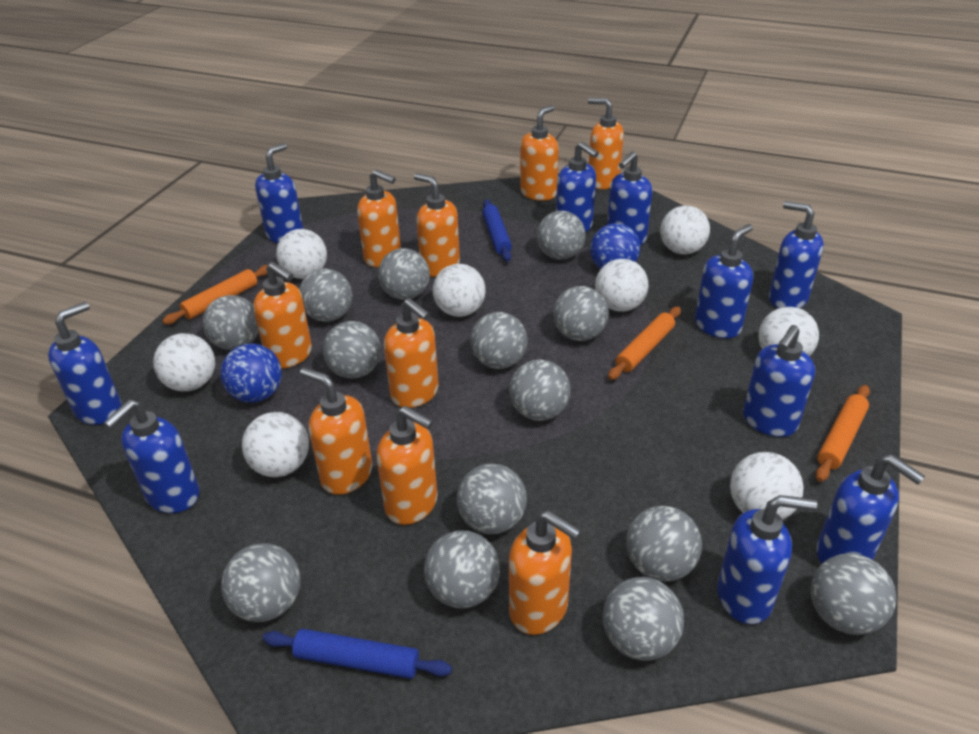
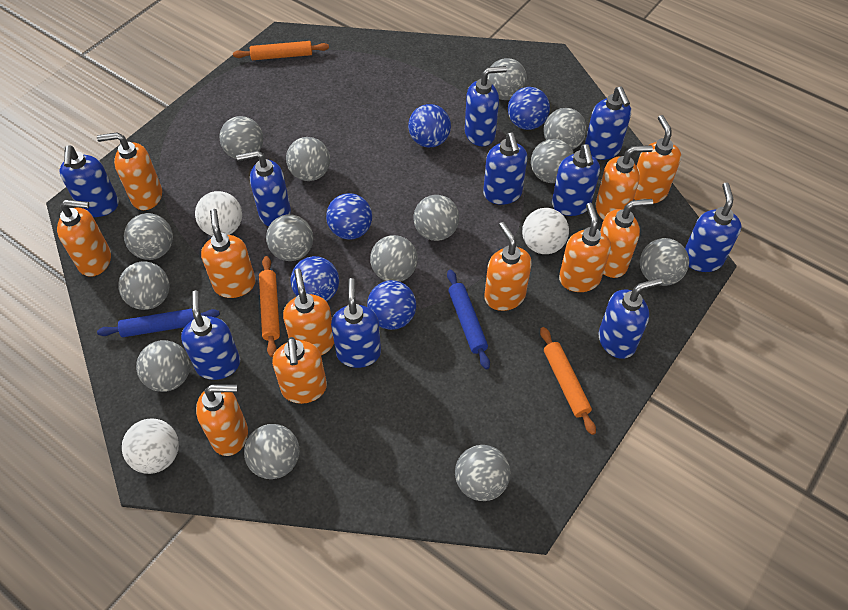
blue ball: 2 -> 5
orange soap dispenser: 9 -> 11
white ball: 8 -> 3

